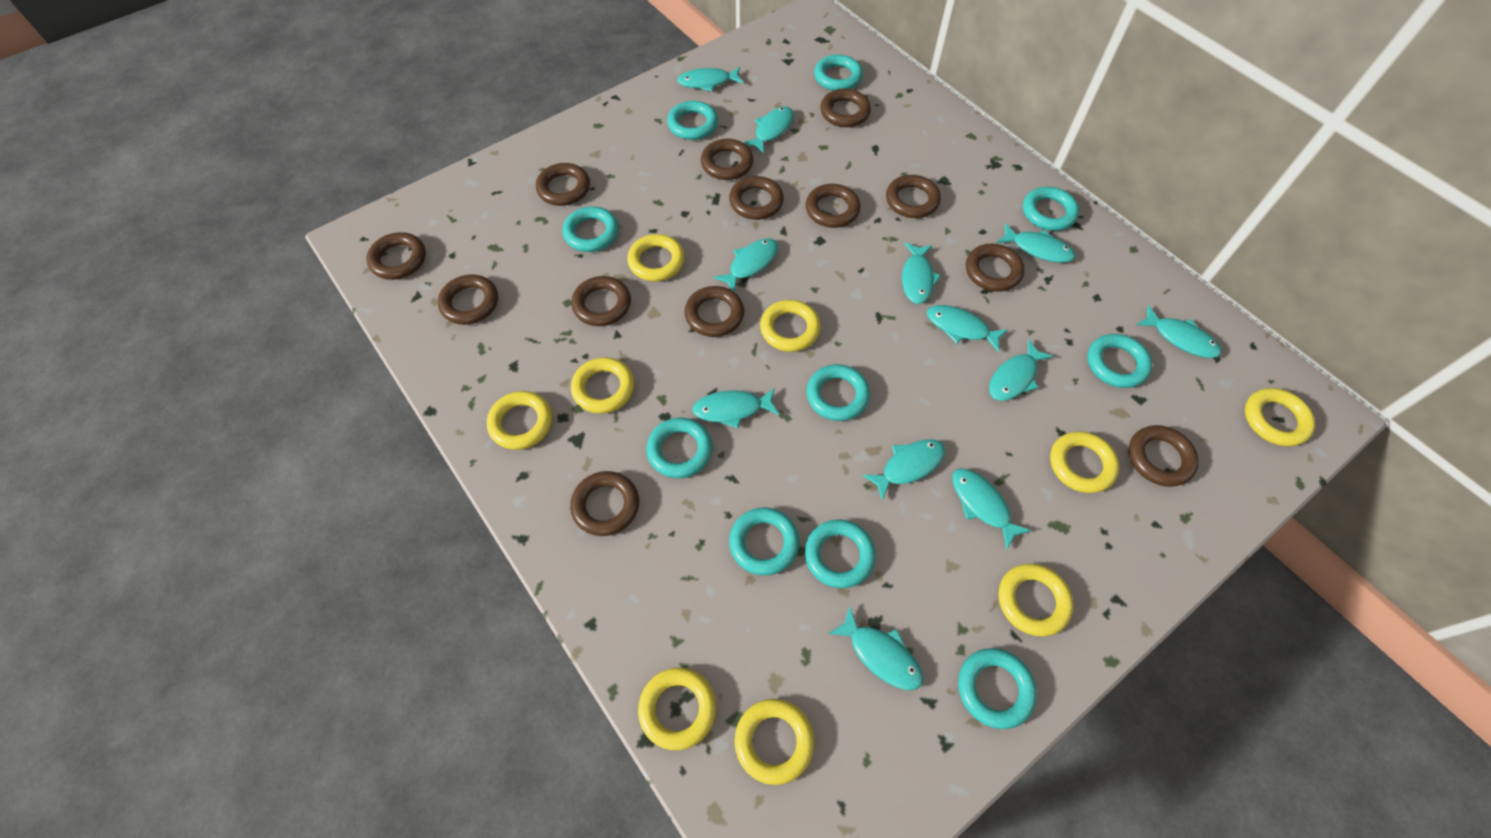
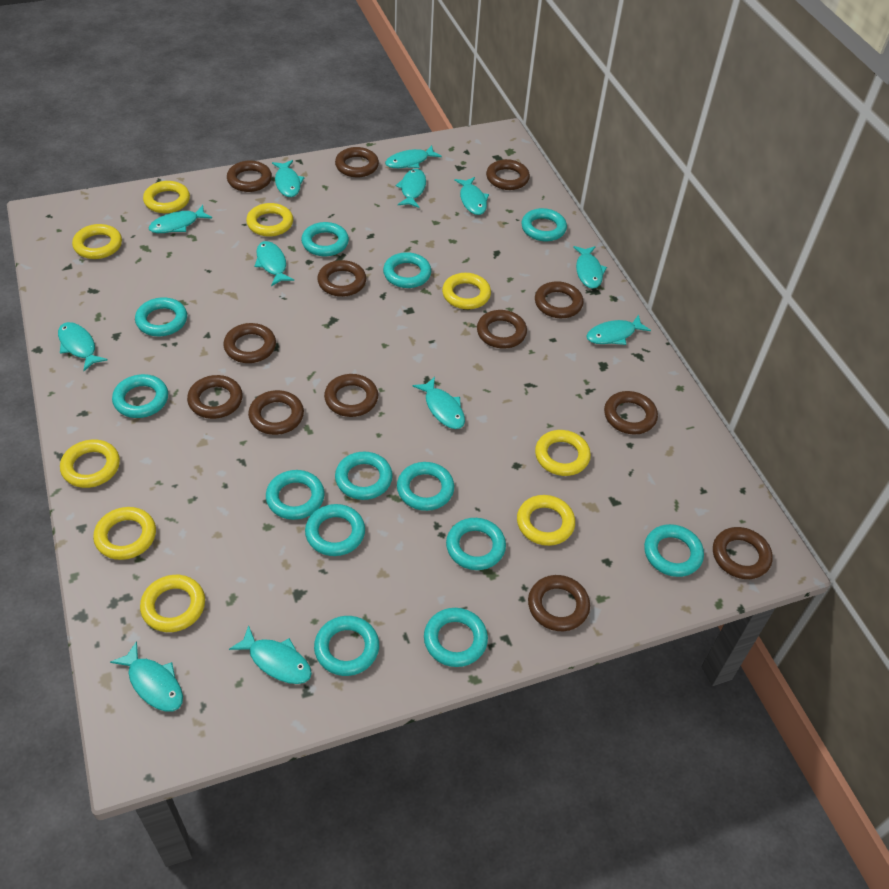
turquoise ring: 10 -> 13

